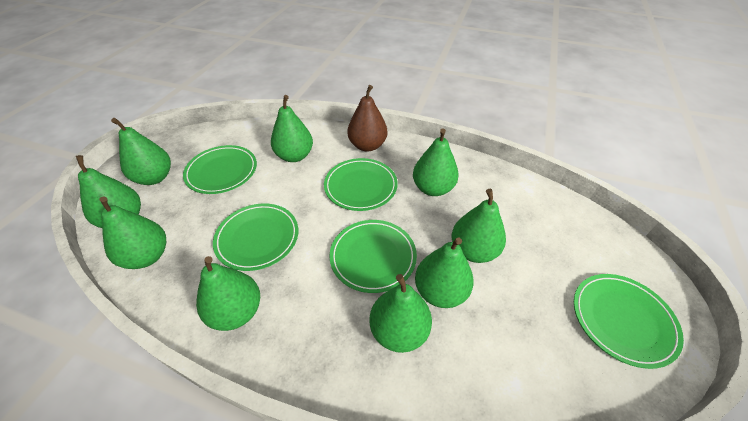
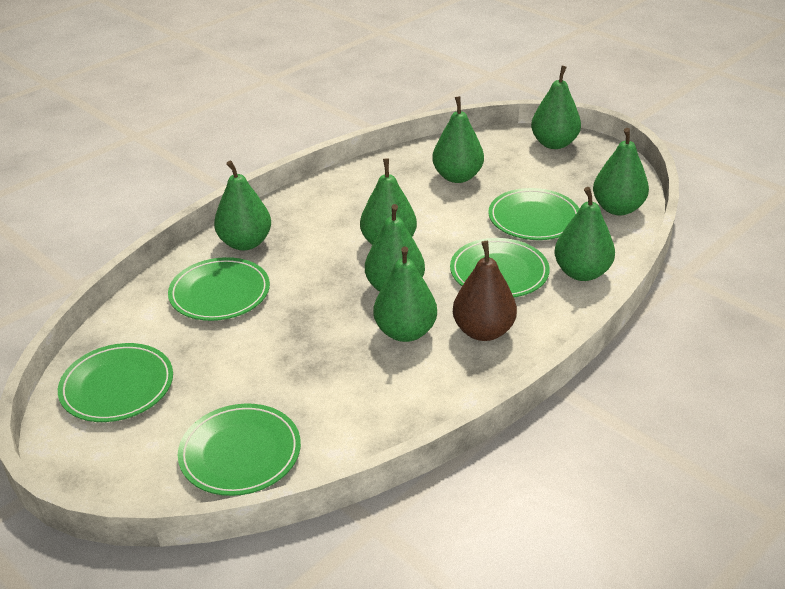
green pear: 9 -> 8

